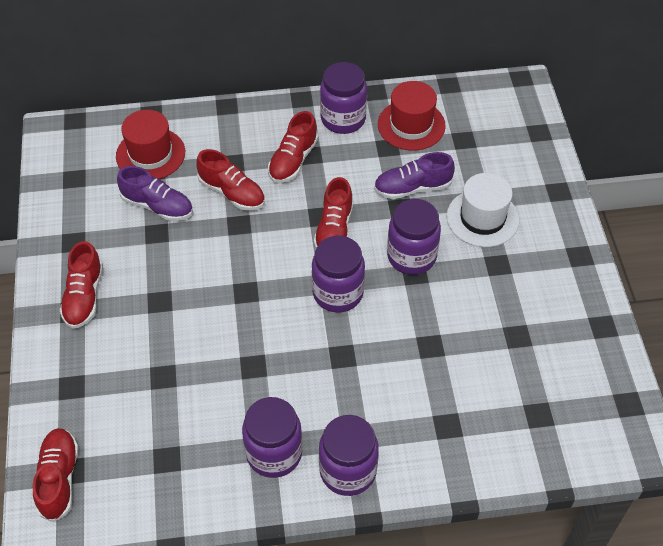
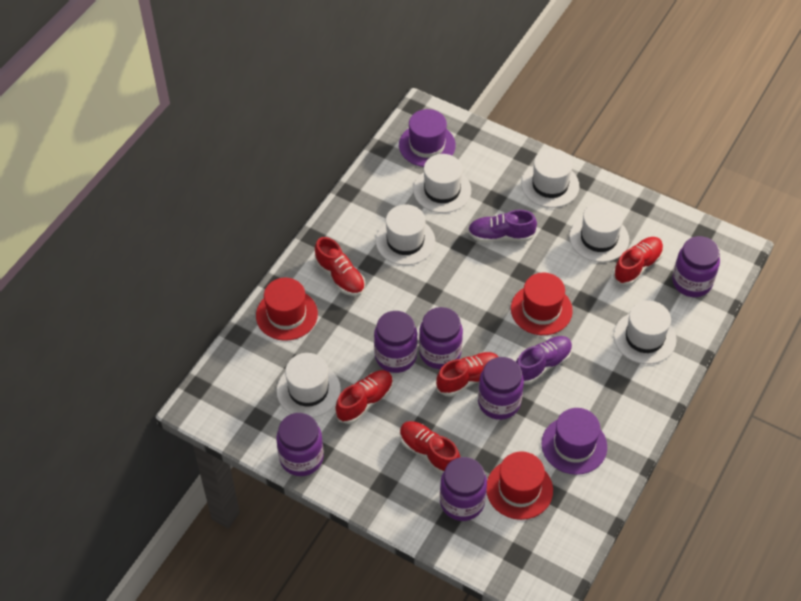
purple hat: 0 -> 2
purple jar: 5 -> 6
red hat: 2 -> 3
white hat: 1 -> 6

